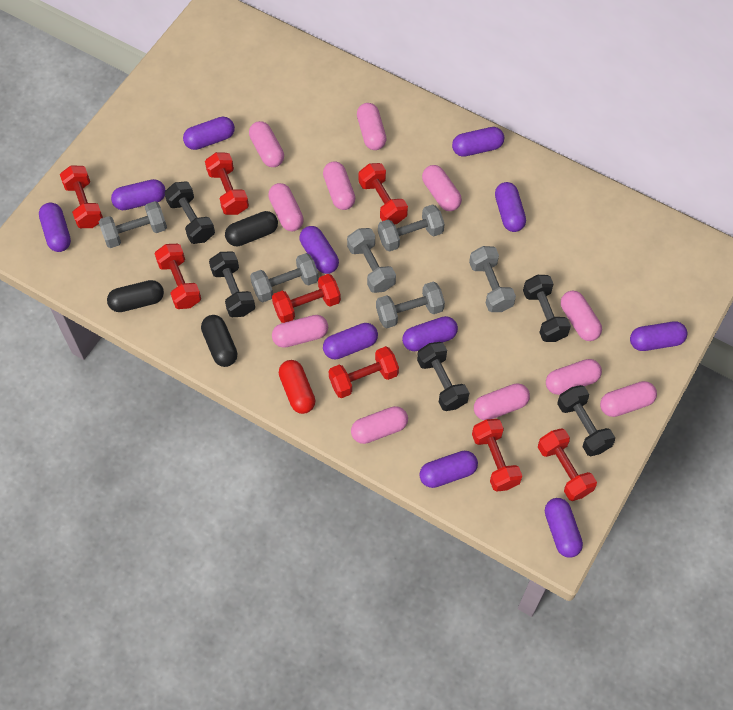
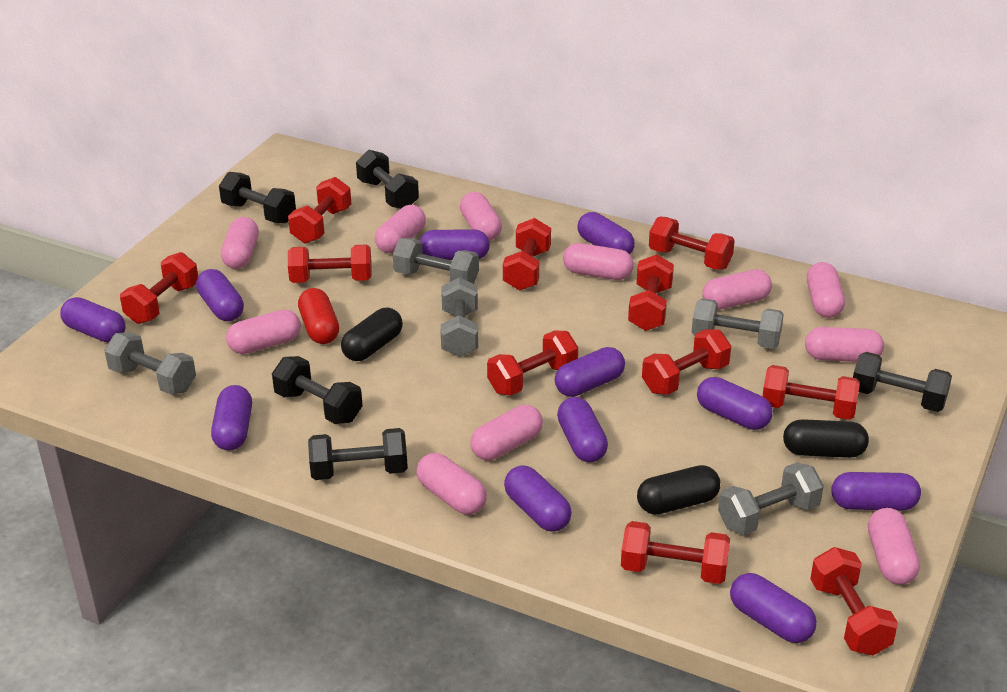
grey dumbbell: 6 -> 5
red dumbbell: 8 -> 11

